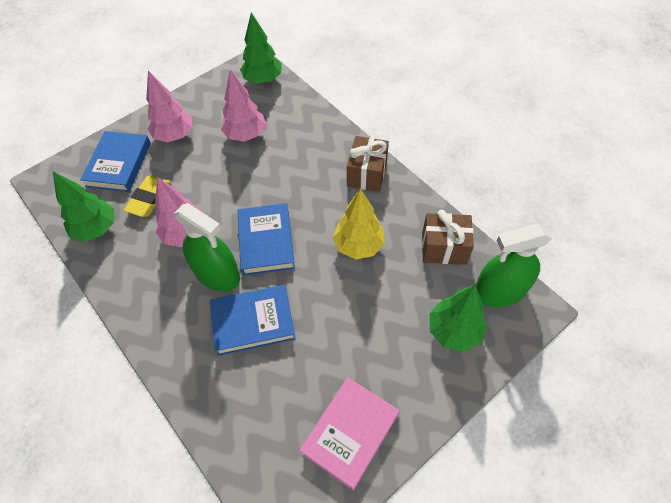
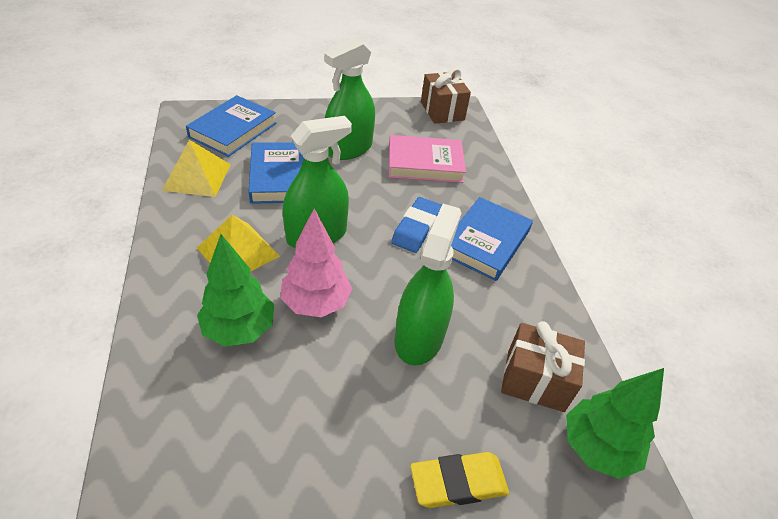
blue eraser: 0 -> 1
green spray bottle: 2 -> 3
green tree: 3 -> 2
pink tree: 3 -> 1
yellow pyramid: 0 -> 2
yellow tree: 1 -> 0

